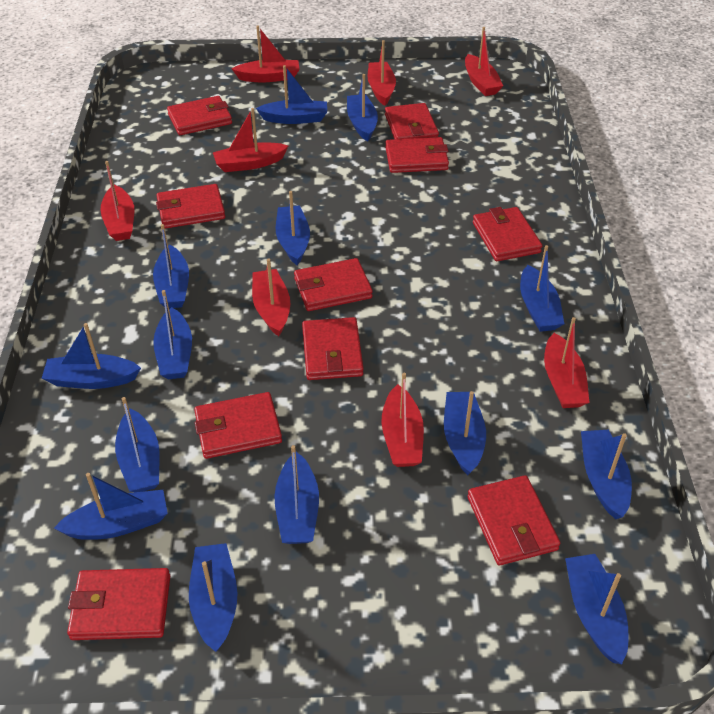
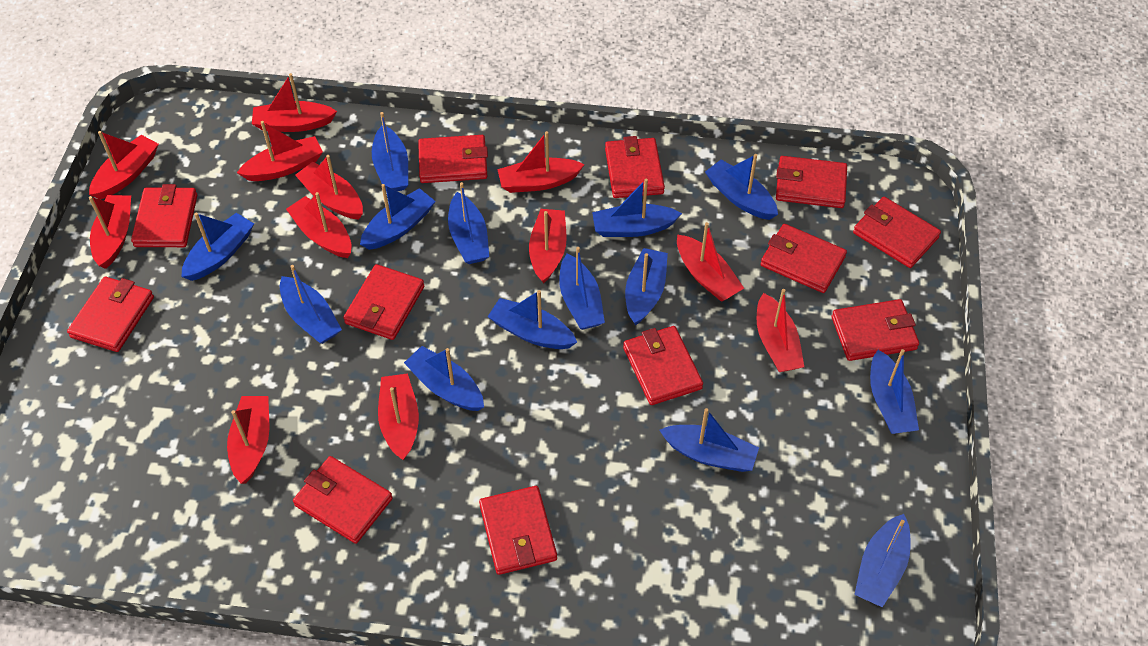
red boat: 8 -> 12
red wallet: 10 -> 12

